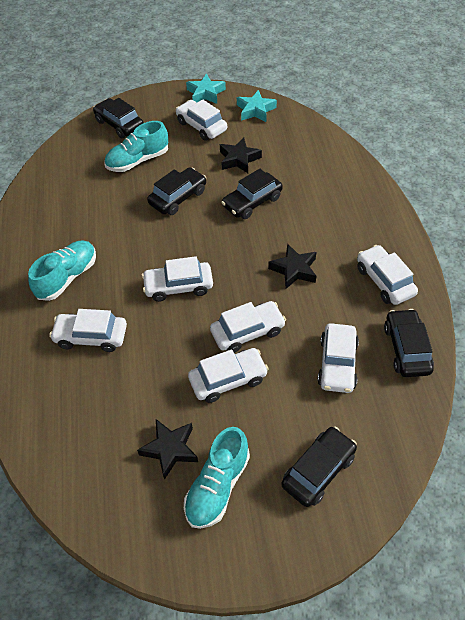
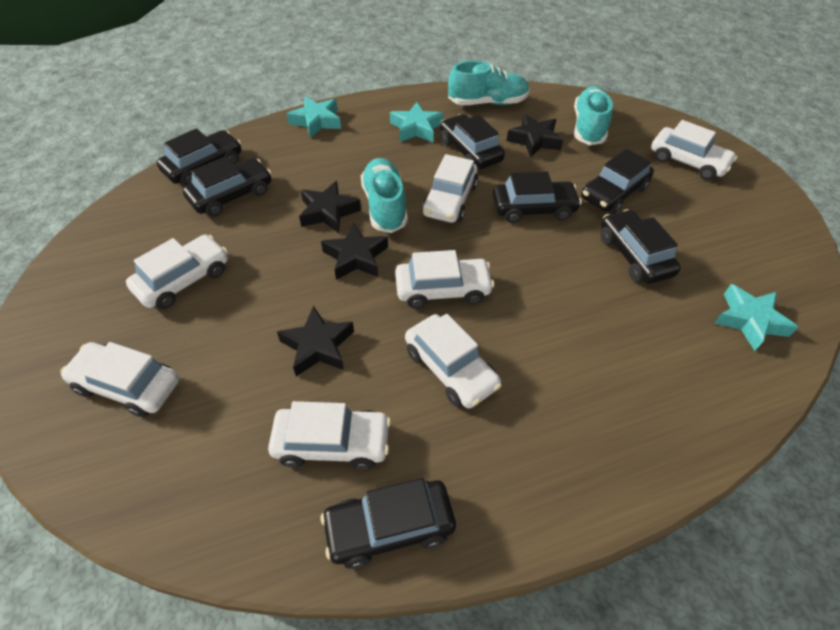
black car: 5 -> 7
black star: 3 -> 4
turquoise star: 2 -> 3

